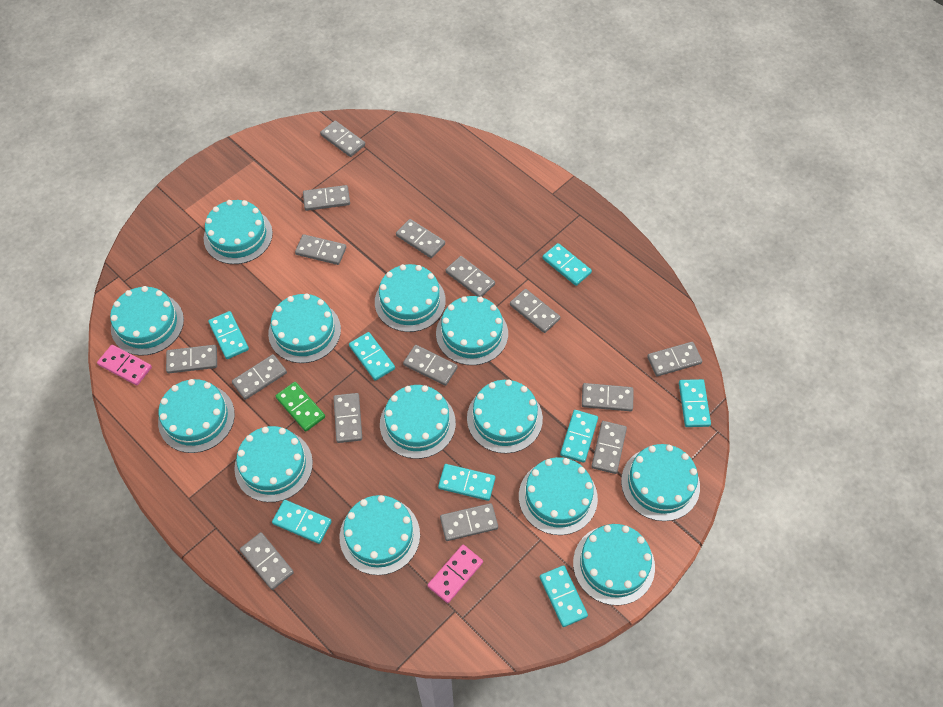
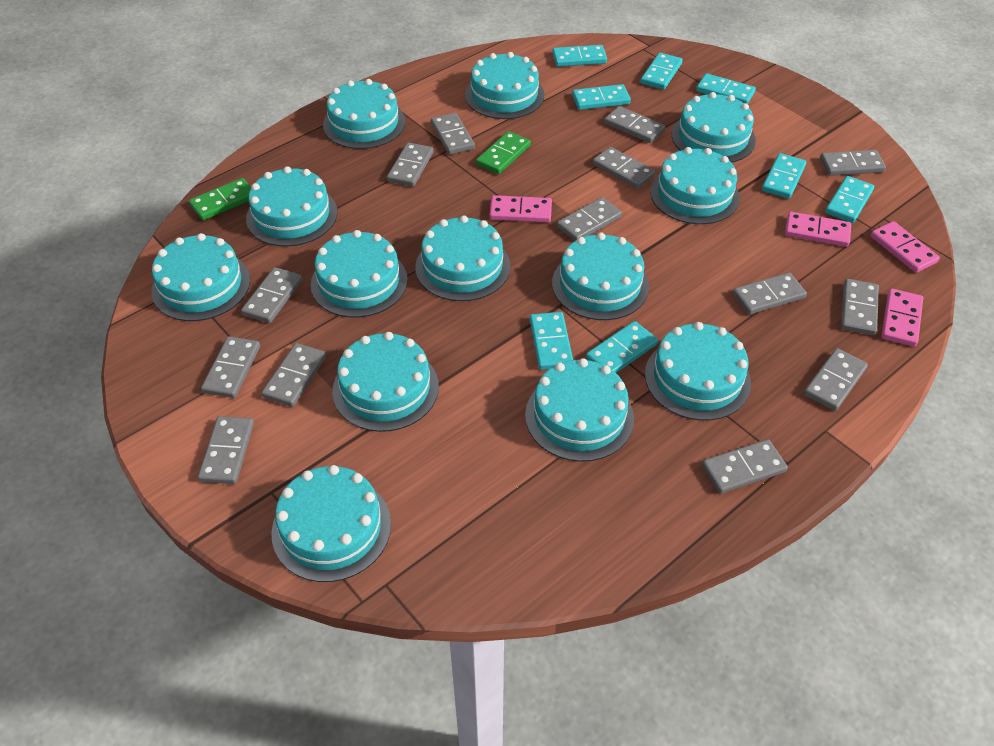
green domino: 1 -> 2
grey domino: 15 -> 14
pink domino: 2 -> 4

